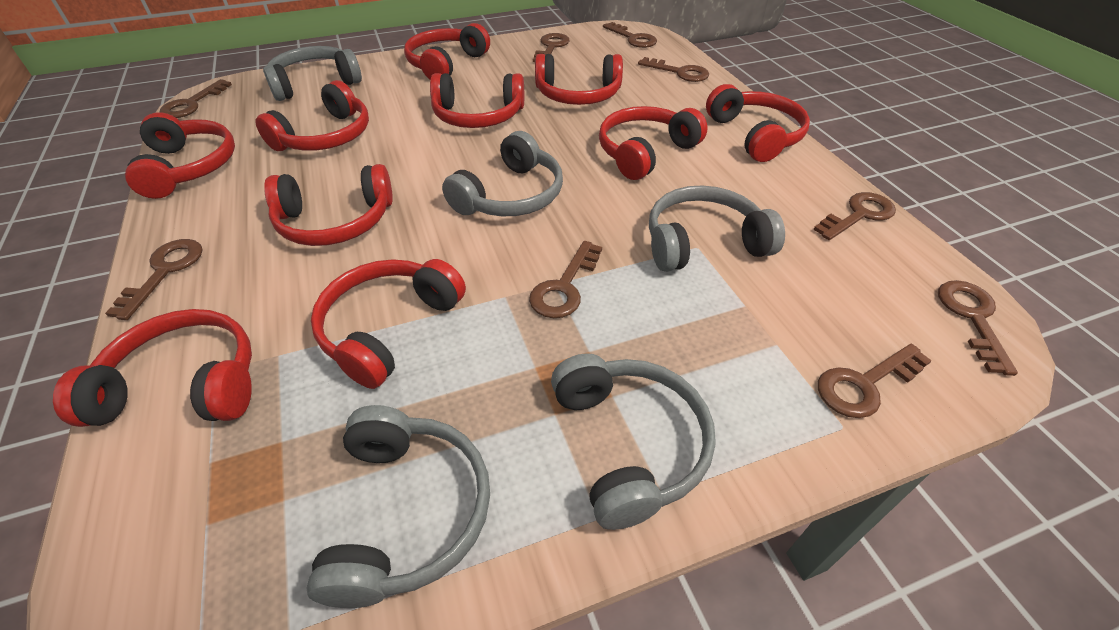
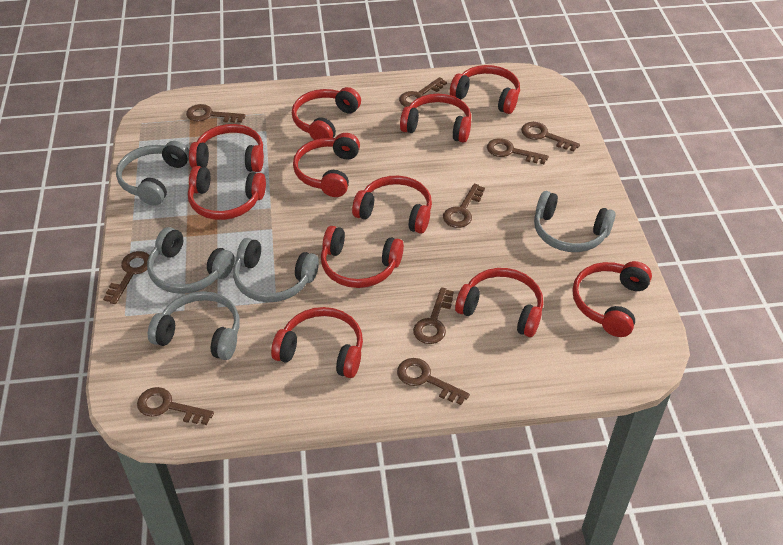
red headphones: 10 -> 11

